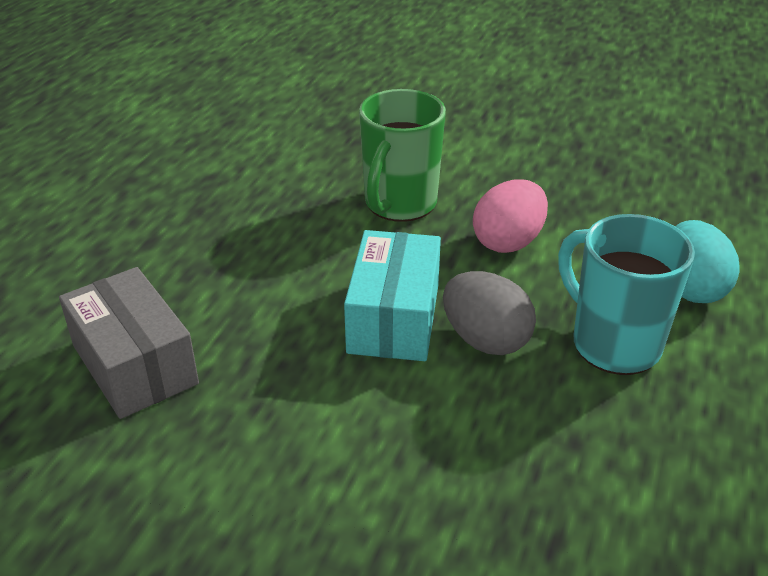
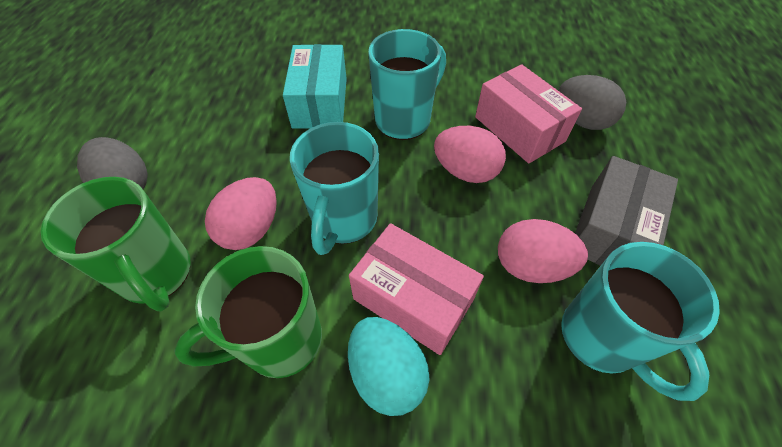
green mug: 1 -> 2
grey egg: 1 -> 2
pink box: 0 -> 2
pink egg: 1 -> 3
turquoise mug: 1 -> 3

